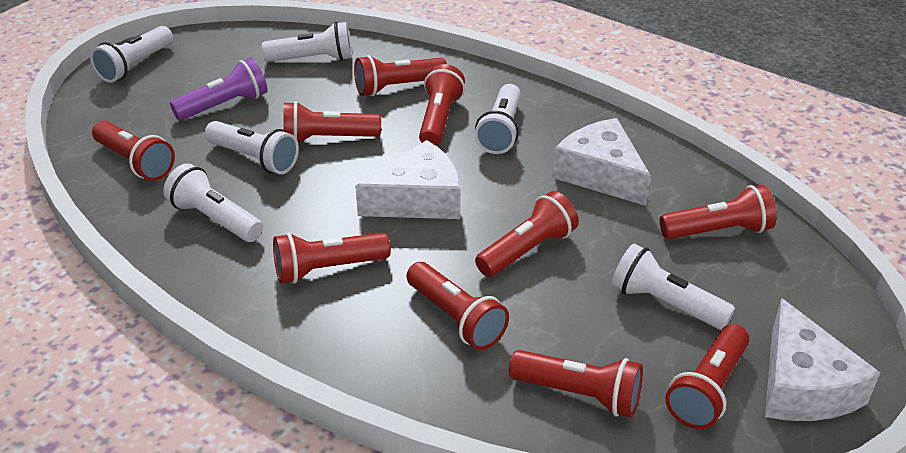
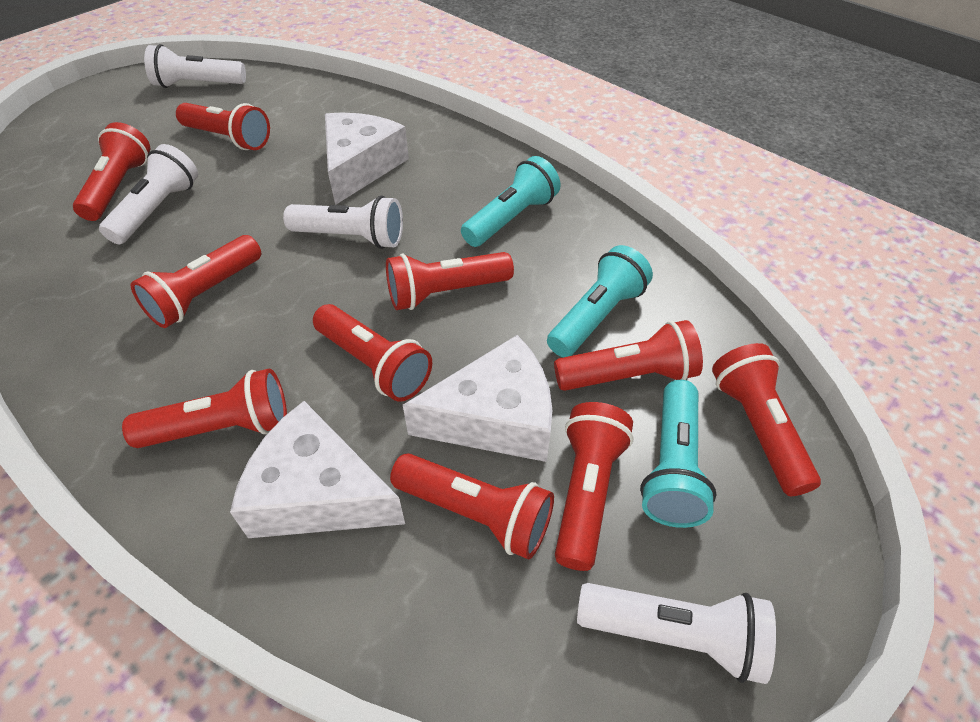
purple flashlight: 1 -> 0
turquoise flashlight: 0 -> 3
white flashlight: 6 -> 4

